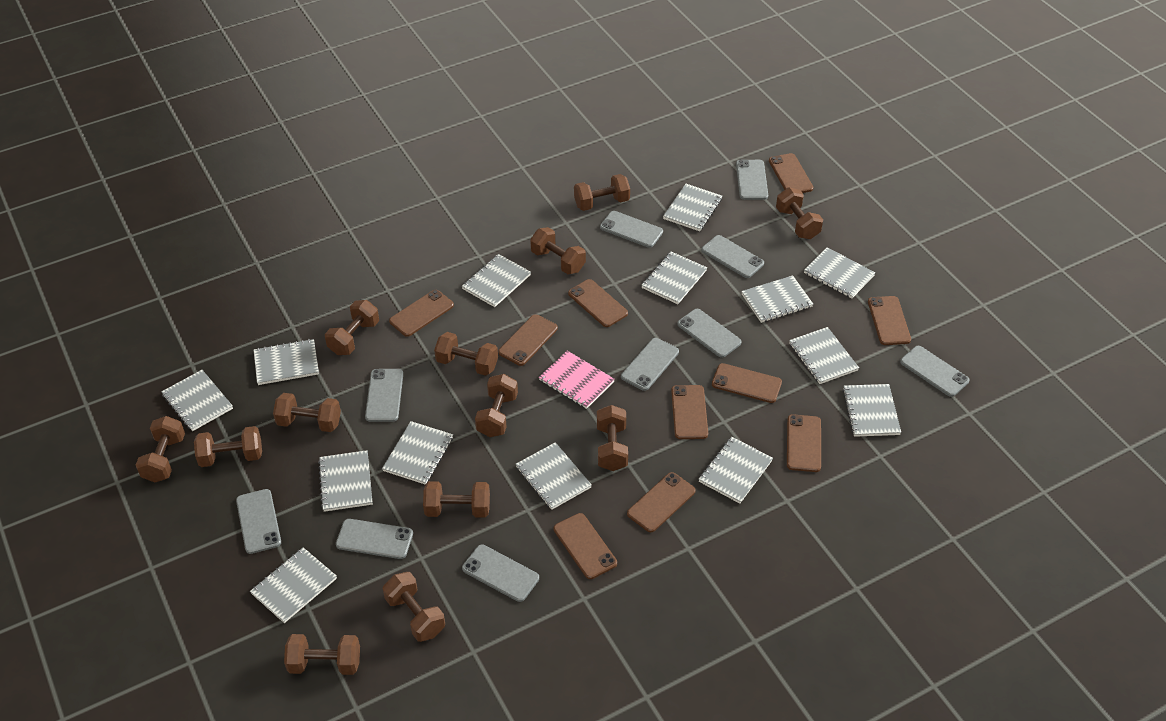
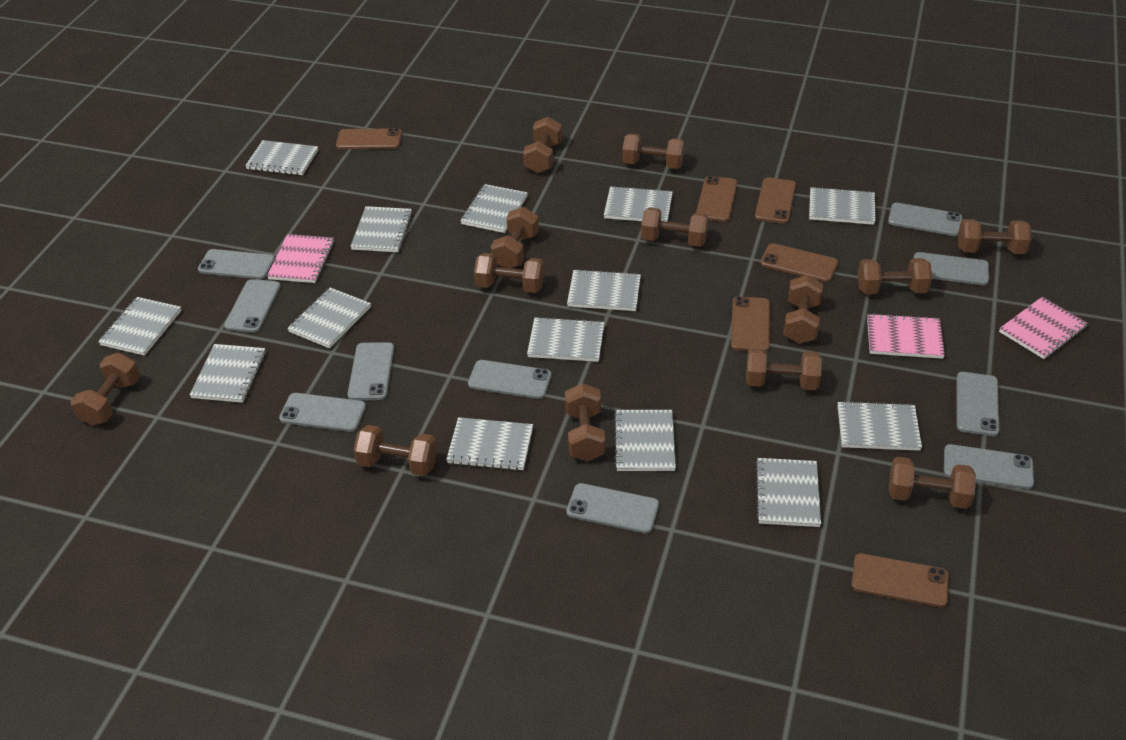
brown phone: 10 -> 6
pink notebook: 1 -> 3

